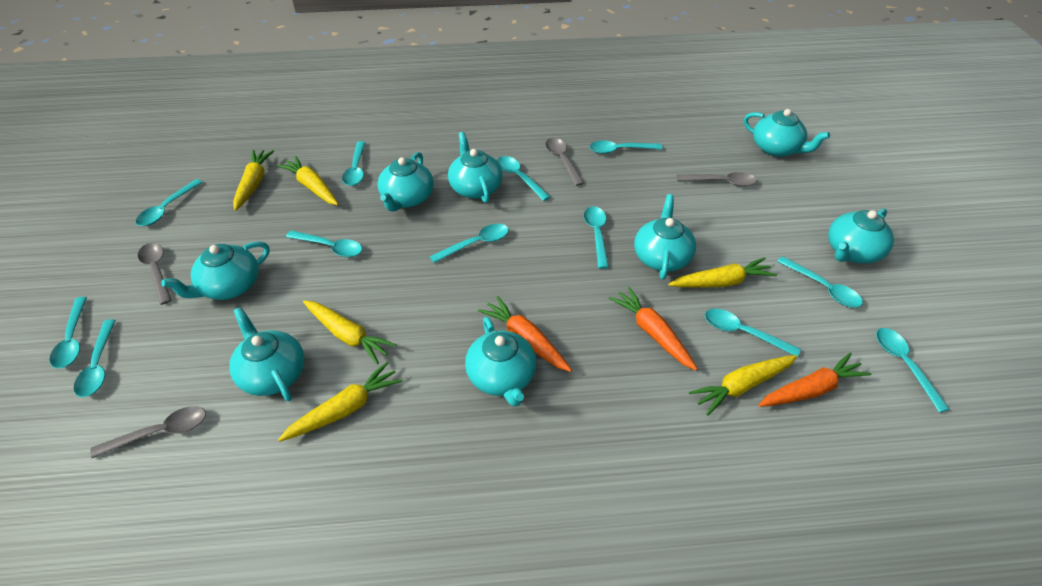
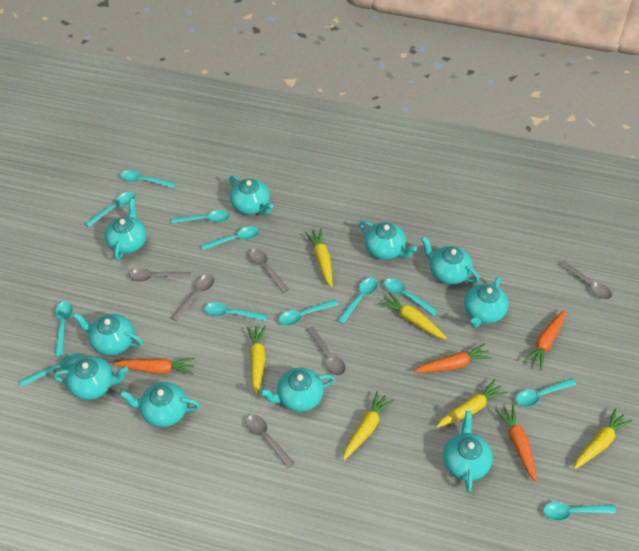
grey spoon: 4 -> 6
orange carrot: 3 -> 4
turquoise teapot: 8 -> 10

